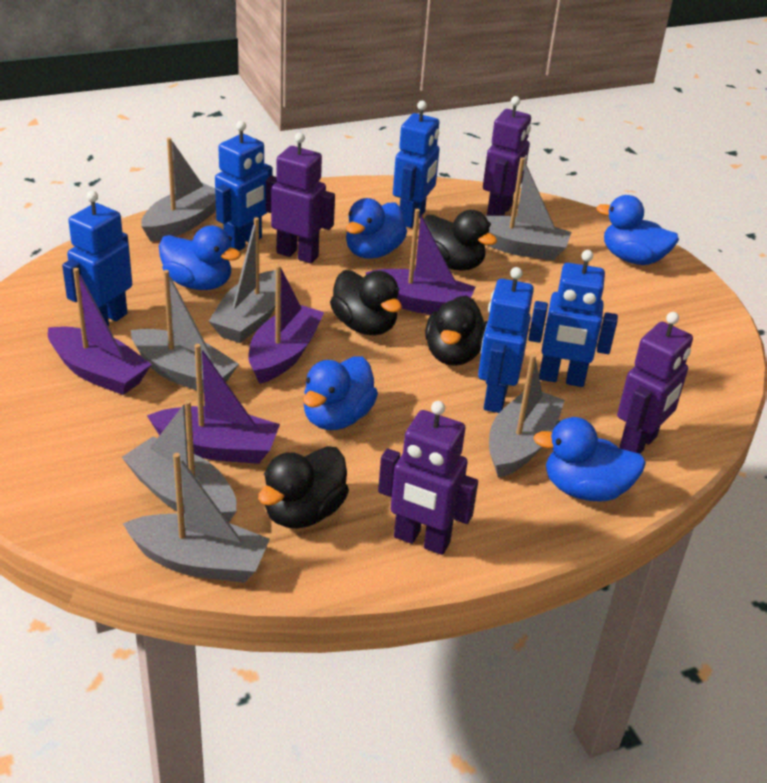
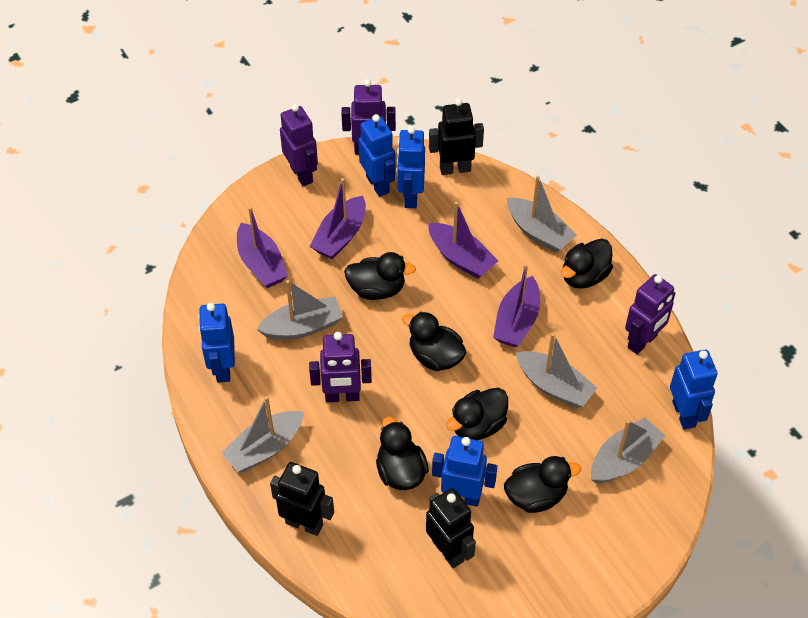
black duck: 4 -> 6
black robot: 0 -> 3
blue duck: 5 -> 0
grey boat: 7 -> 5

